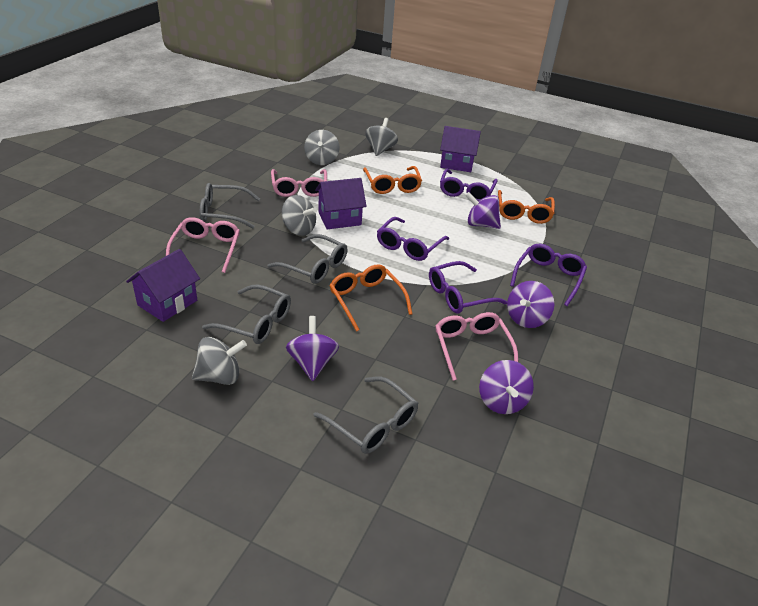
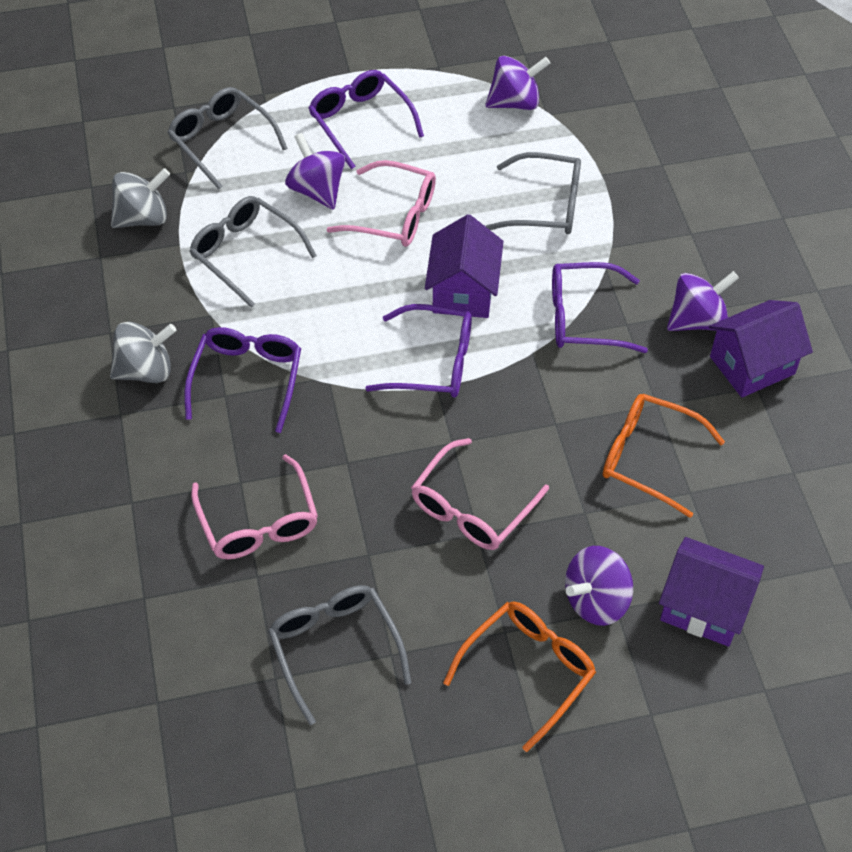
grey spinning top: 4 -> 2
orange glasses: 3 -> 2

